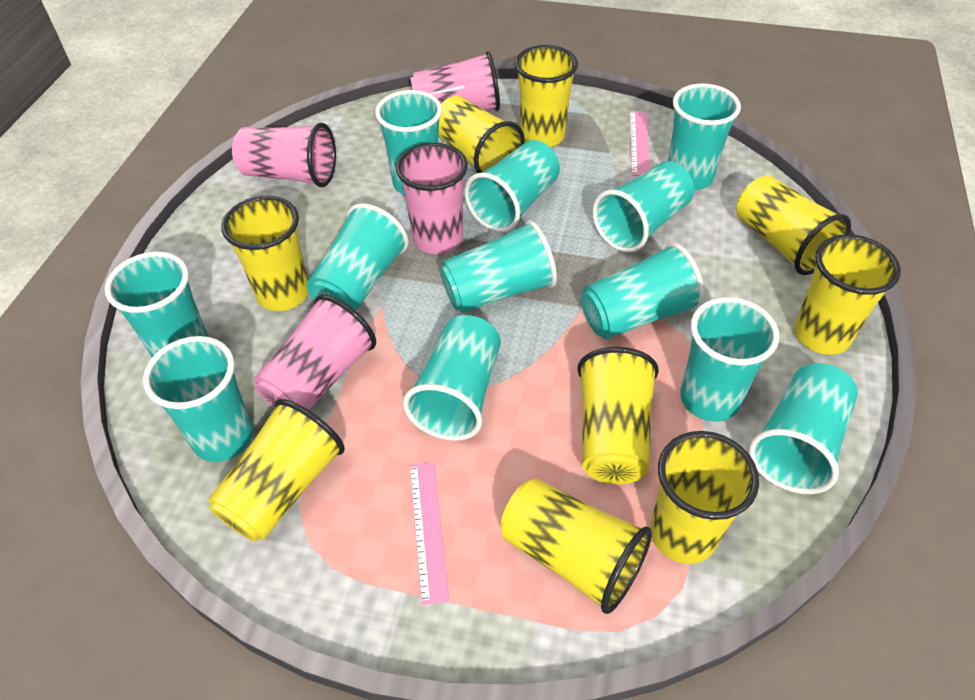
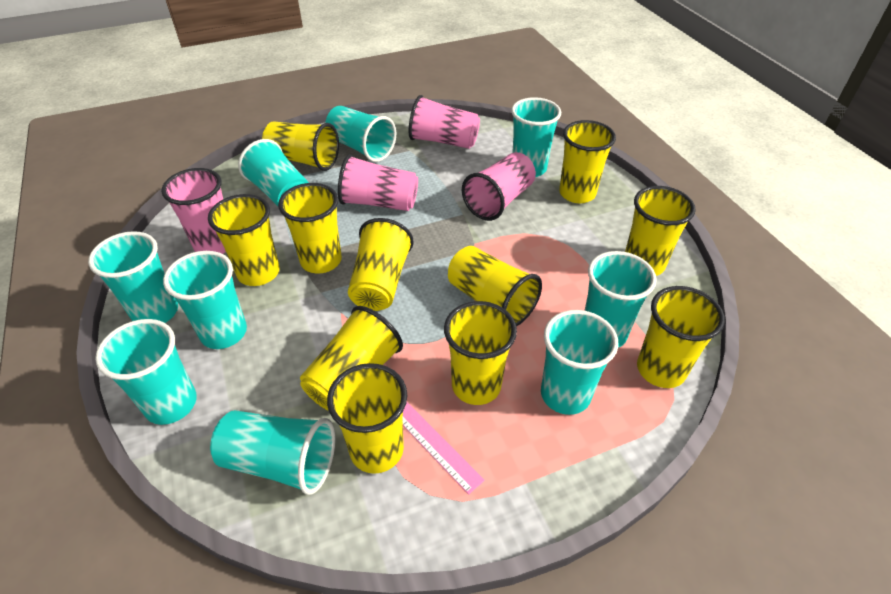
pink ruler: 2 -> 1
turquoise cup: 12 -> 9
yellow cup: 9 -> 11

